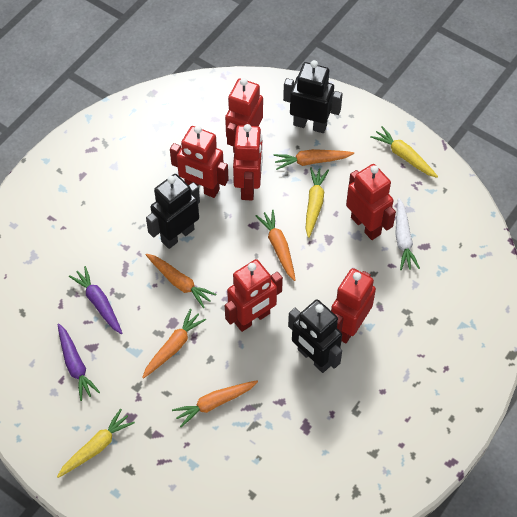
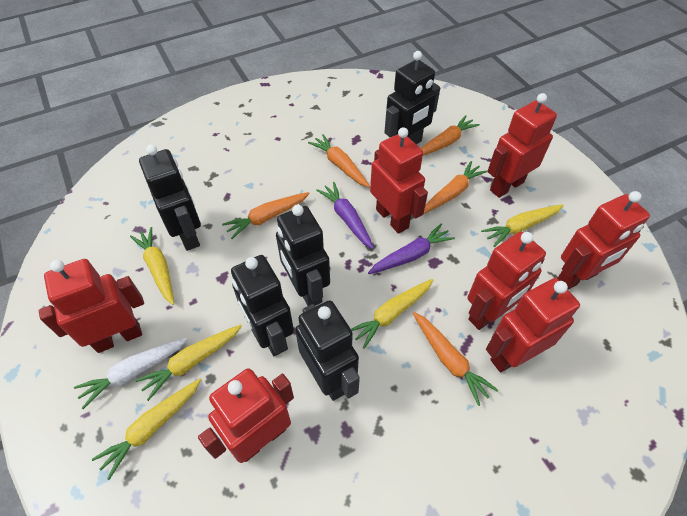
black robot: 3 -> 5
red robot: 6 -> 7
yellow carrot: 3 -> 5

